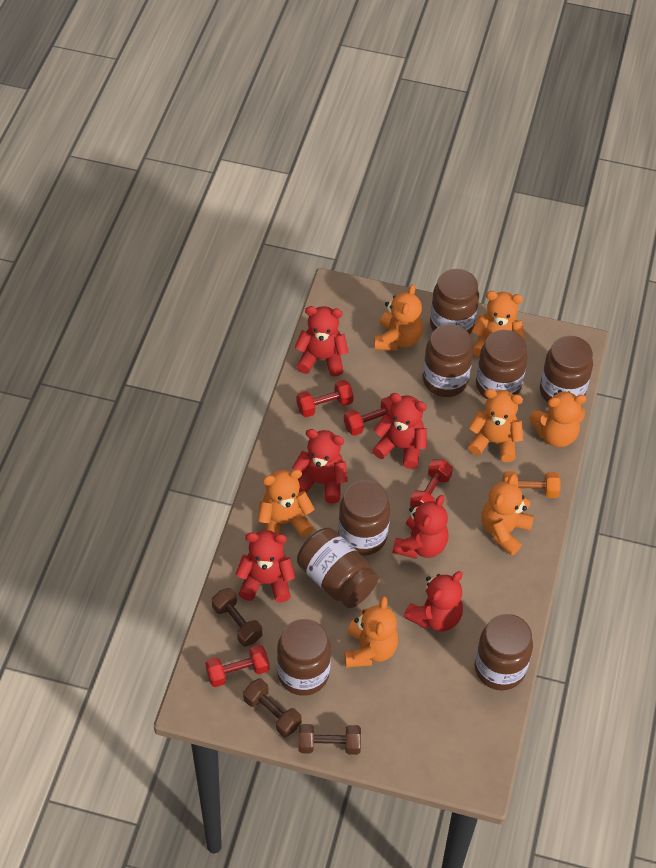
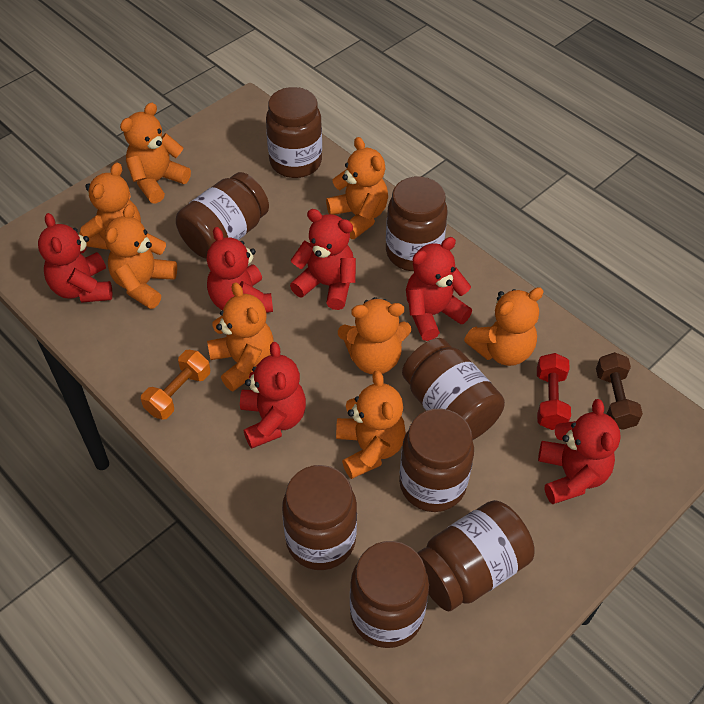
brown dumbbell: 3 -> 1
orange teddy bear: 7 -> 8
red dumbbell: 4 -> 1

